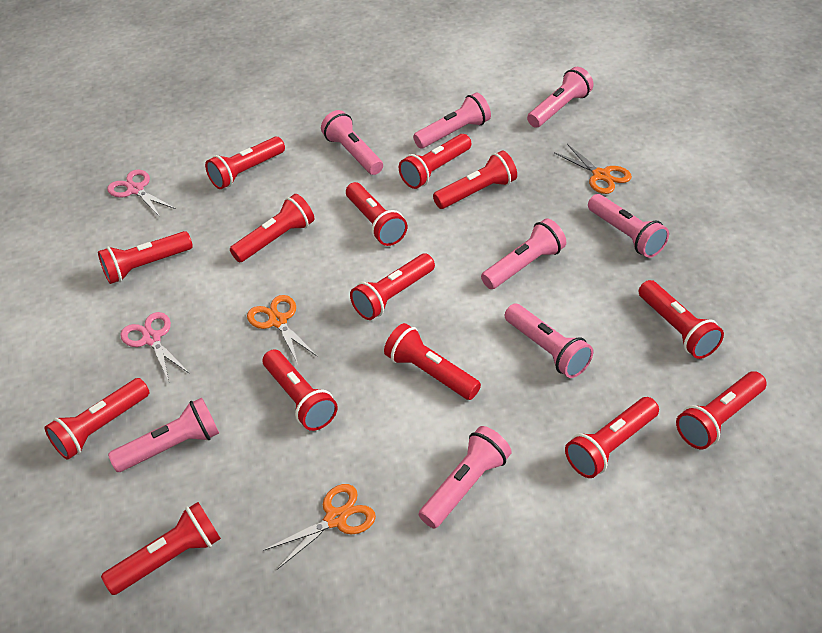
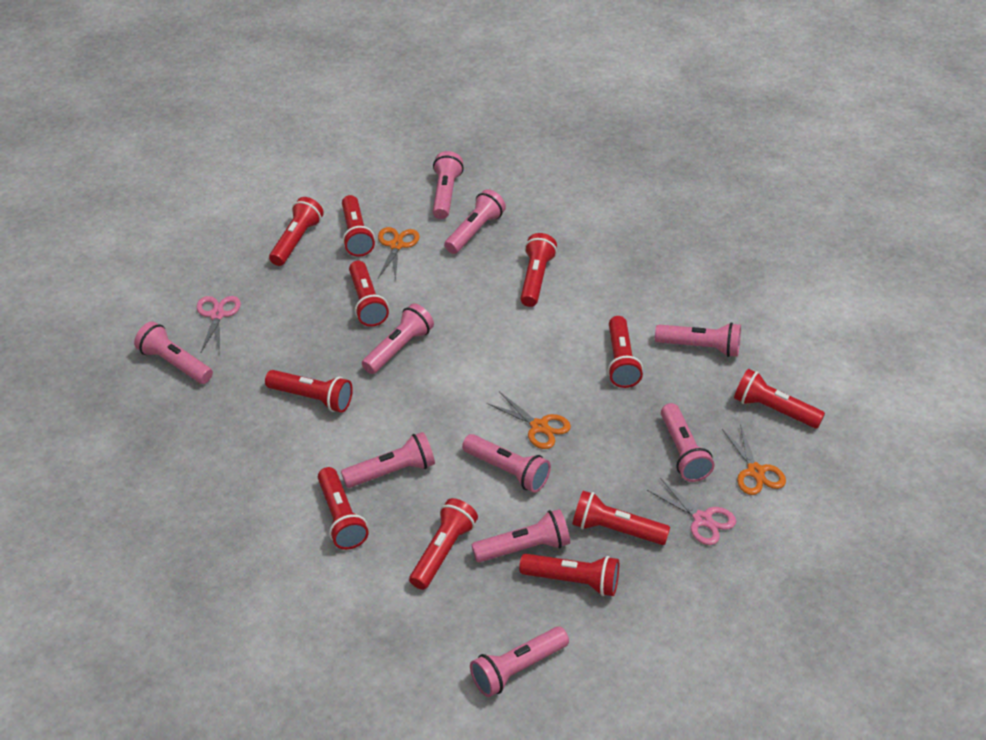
pink flashlight: 8 -> 10
red flashlight: 14 -> 11

